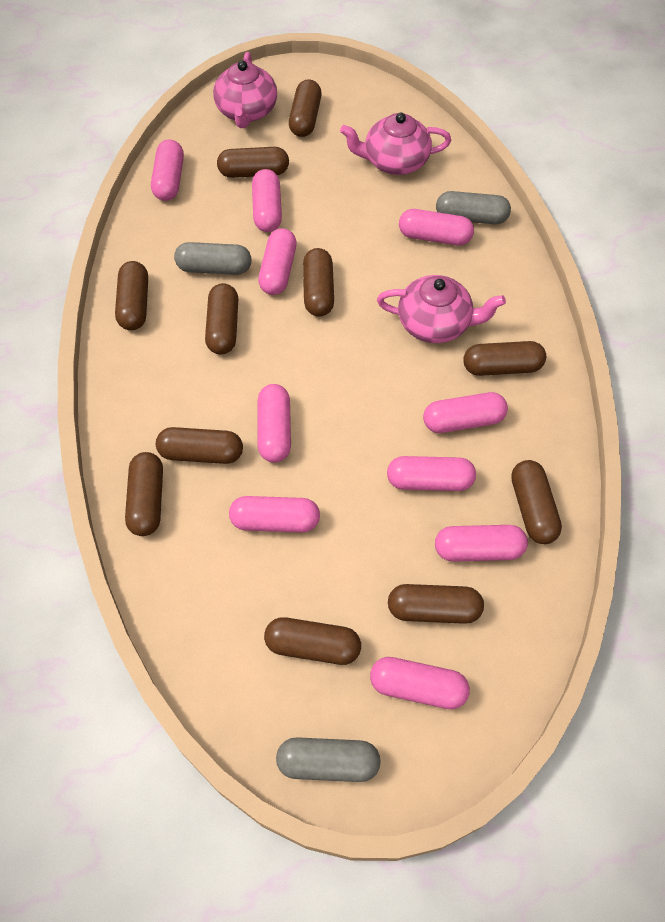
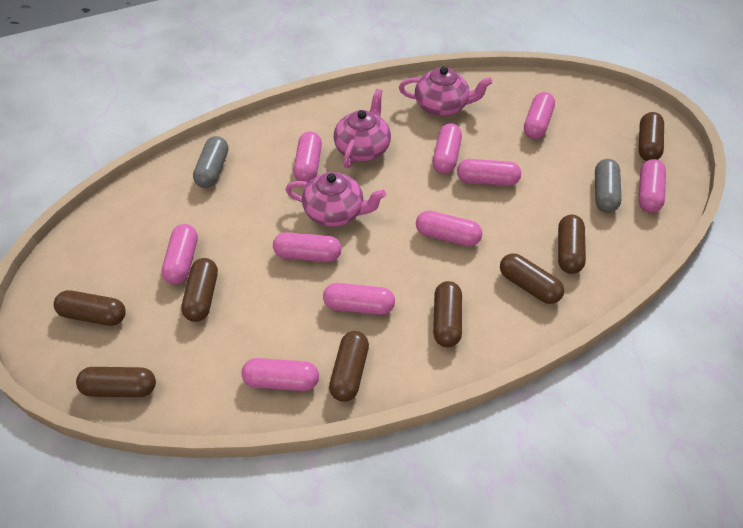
brown capsule: 11 -> 8
grey capsule: 3 -> 2

